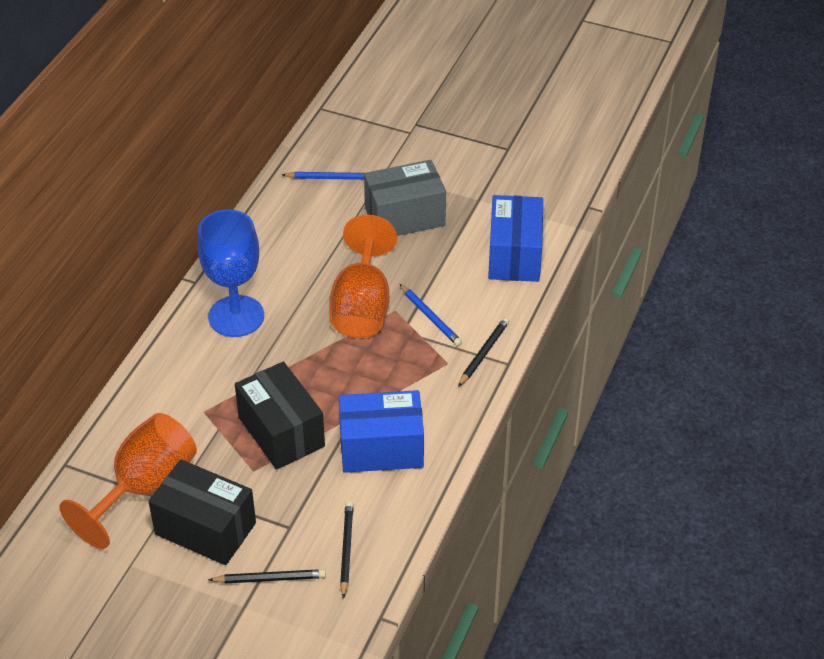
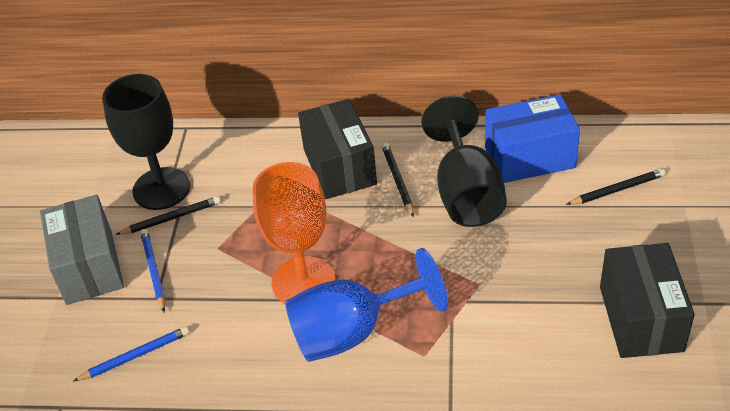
black goblet: 0 -> 2
blue box: 2 -> 1
orange goblet: 2 -> 1

